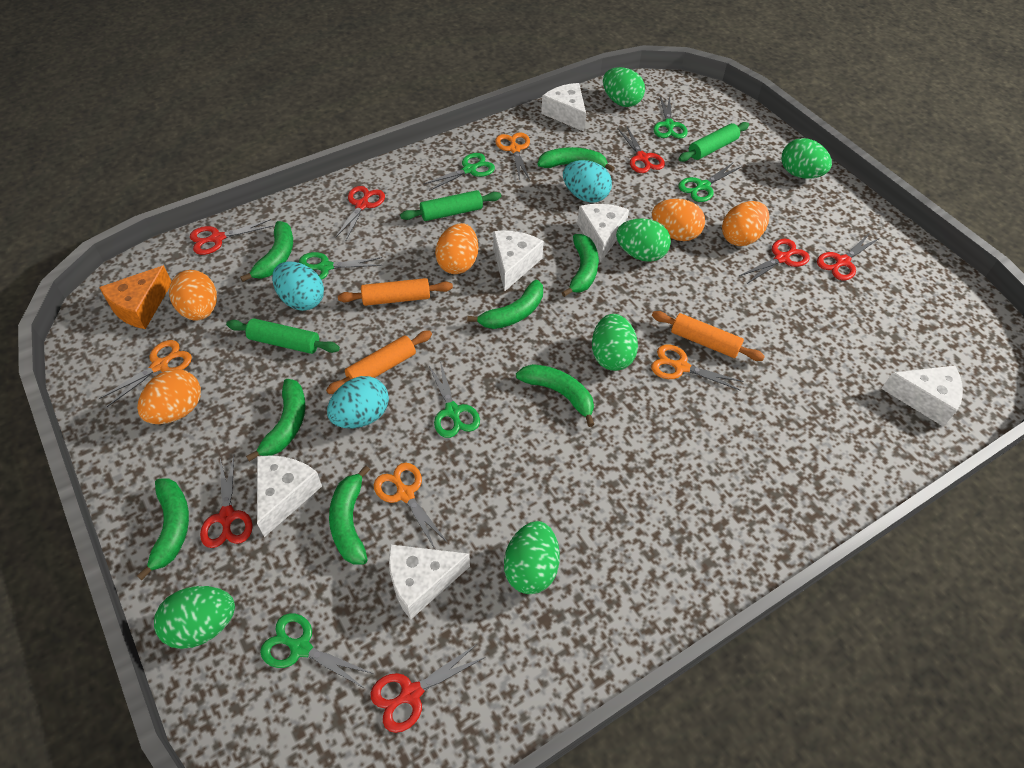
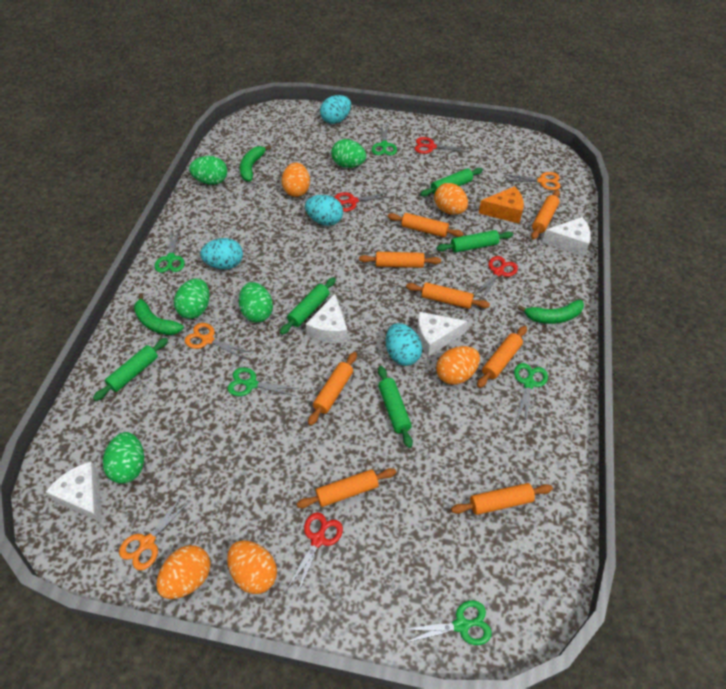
green banana: 8 -> 3
green egg: 6 -> 5
green rolling pin: 3 -> 5
green scissors: 6 -> 5
orange rolling pin: 3 -> 8
orange scissors: 4 -> 3
red scissors: 7 -> 4
turquoise egg: 3 -> 4
white cheese: 6 -> 4

